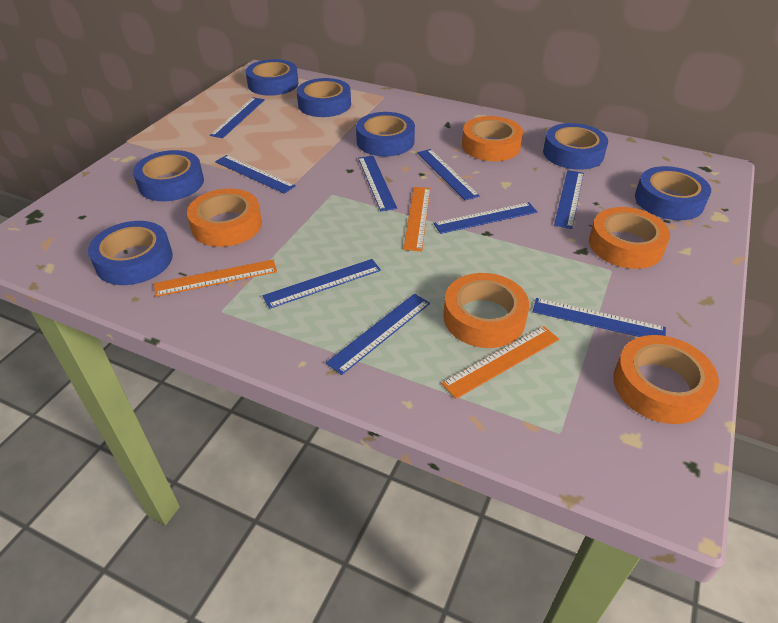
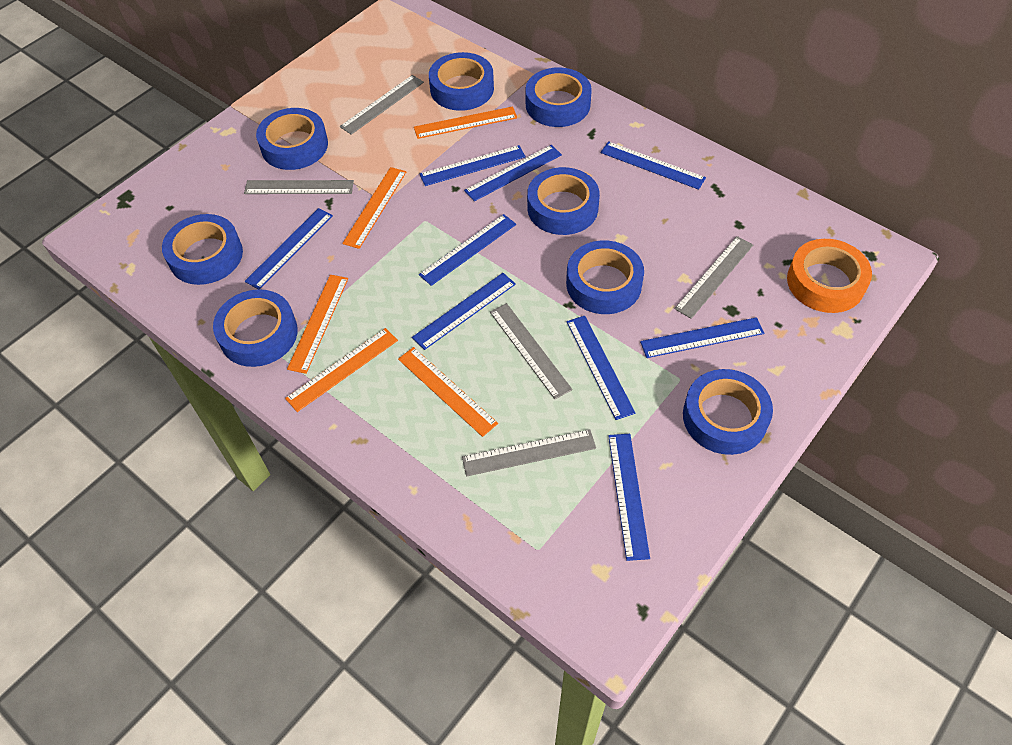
blue tape: 7 -> 8
grey ruler: 0 -> 5
orange ruler: 3 -> 5
orange tape: 5 -> 1

